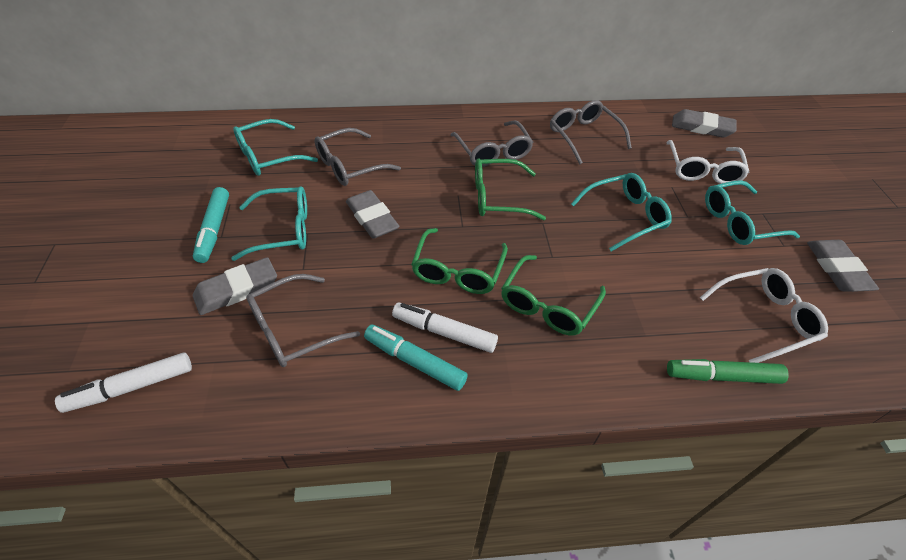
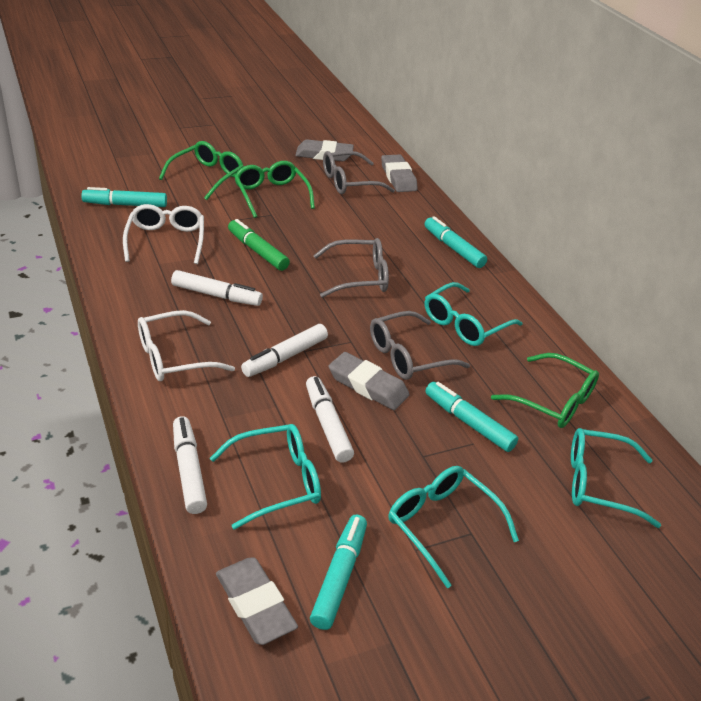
grey glasses: 4 -> 3
turquoise marker: 2 -> 4
white marker: 2 -> 4

